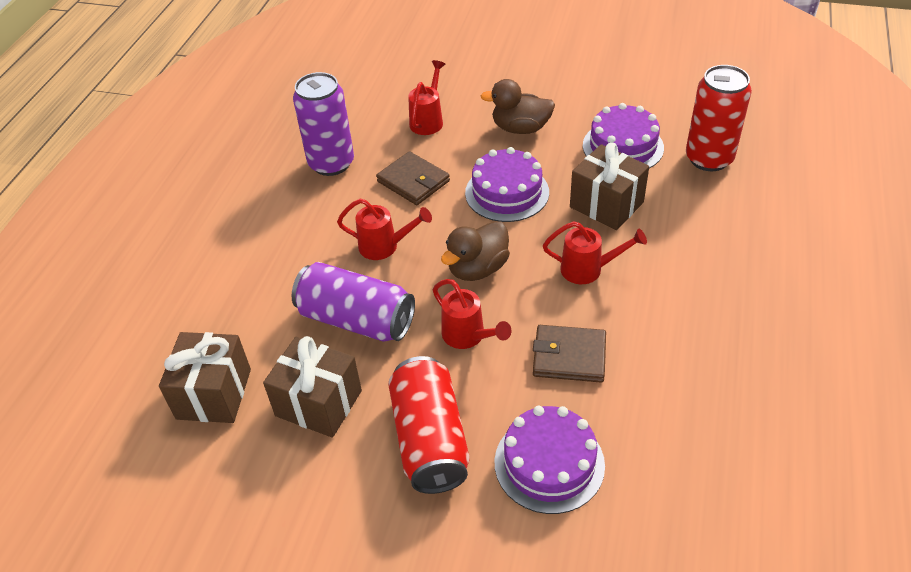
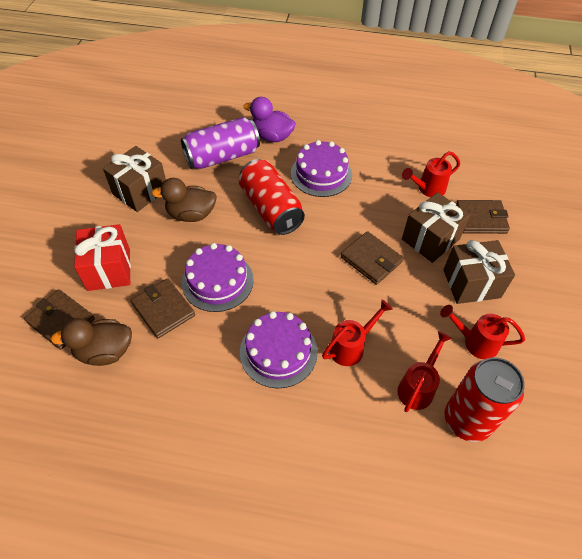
brown wallet: 2 -> 4
purple can: 2 -> 1
purple duck: 0 -> 1
red gift: 0 -> 1

